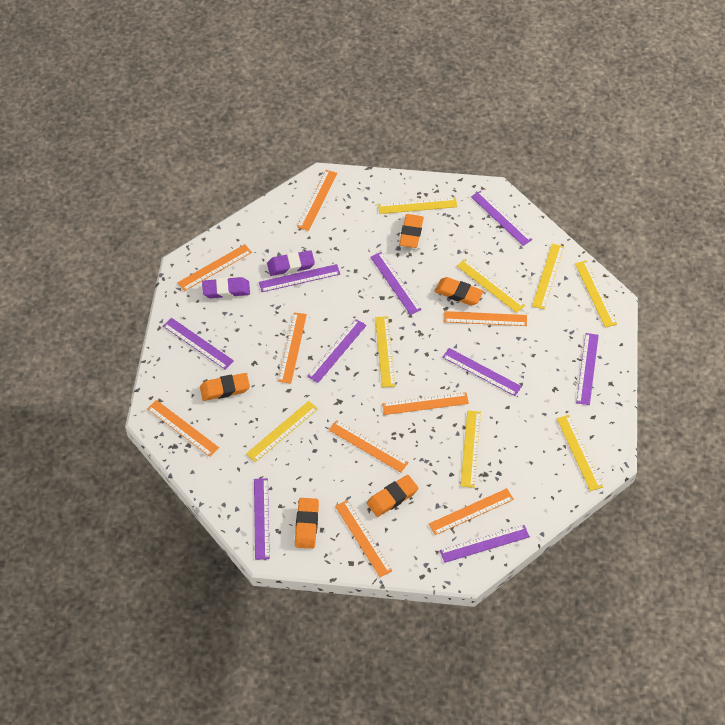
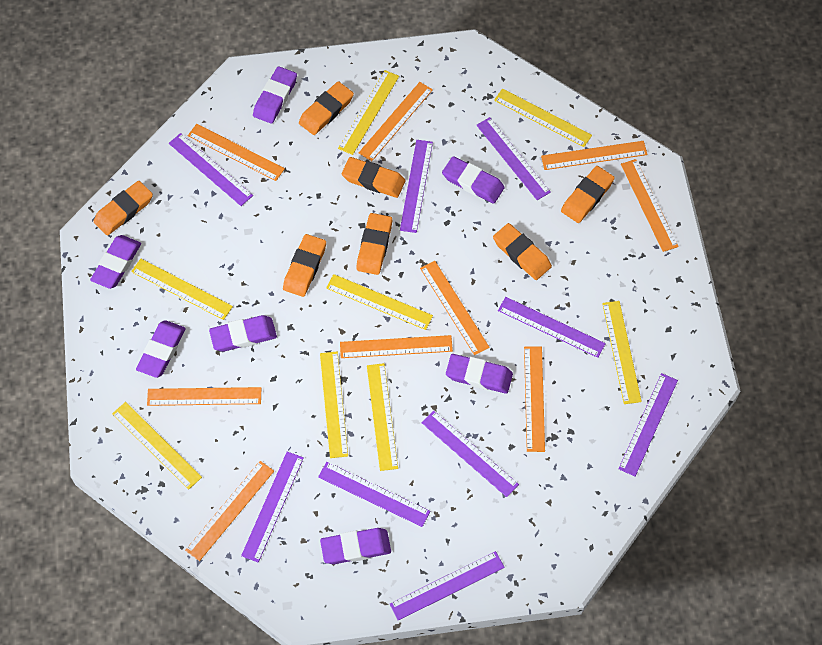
orange eraser: 5 -> 7
purple eraser: 2 -> 7

